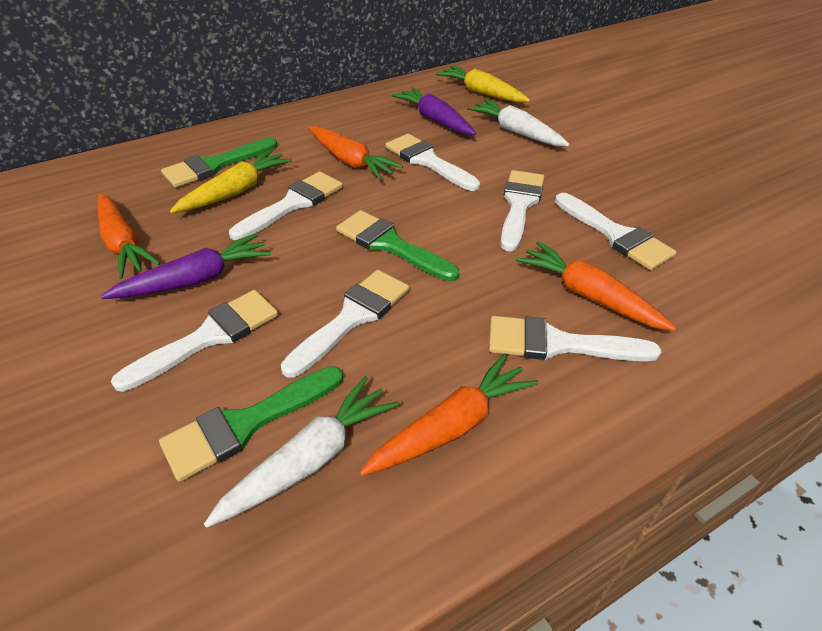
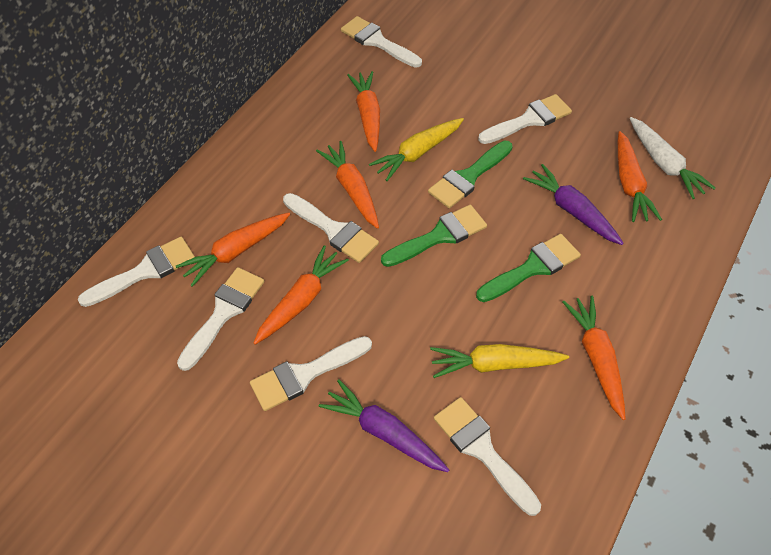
orange carrot: 4 -> 6
white carrot: 2 -> 1

